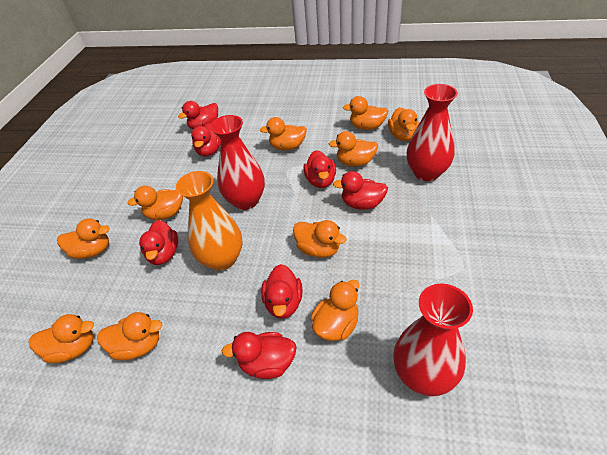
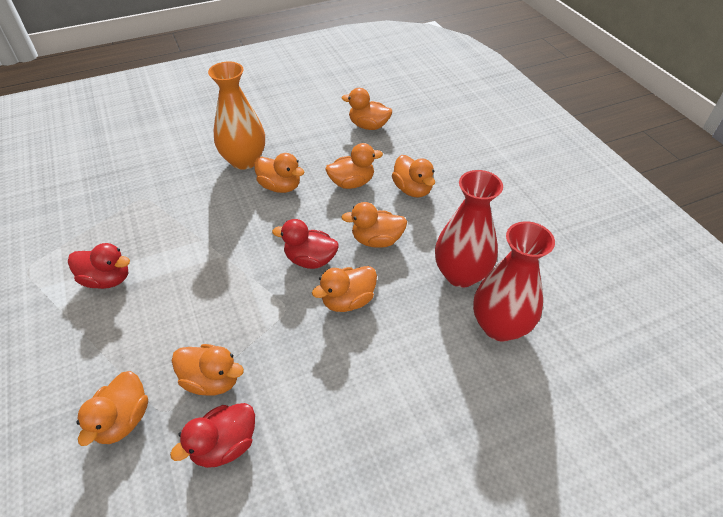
orange duck: 10 -> 8
red duck: 7 -> 3
red vase: 3 -> 2

